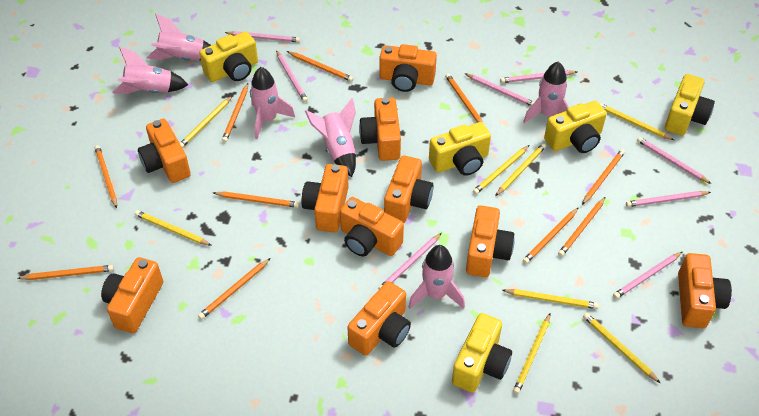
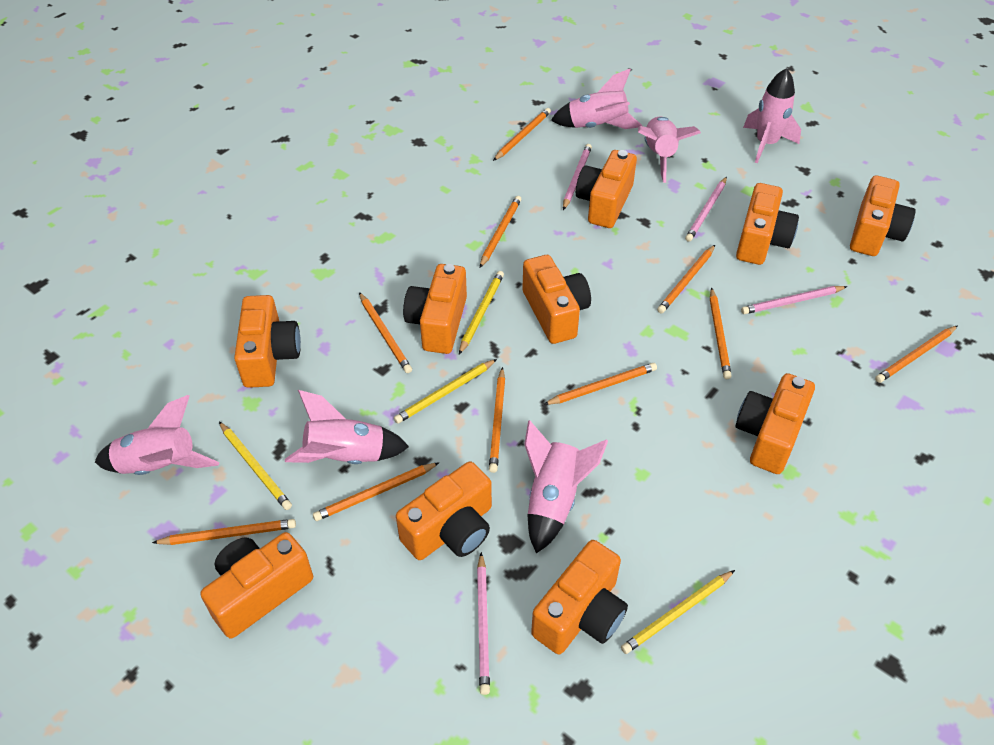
pink pencil: 8 -> 4
yellow camera: 5 -> 0
yellow pencil: 8 -> 4

